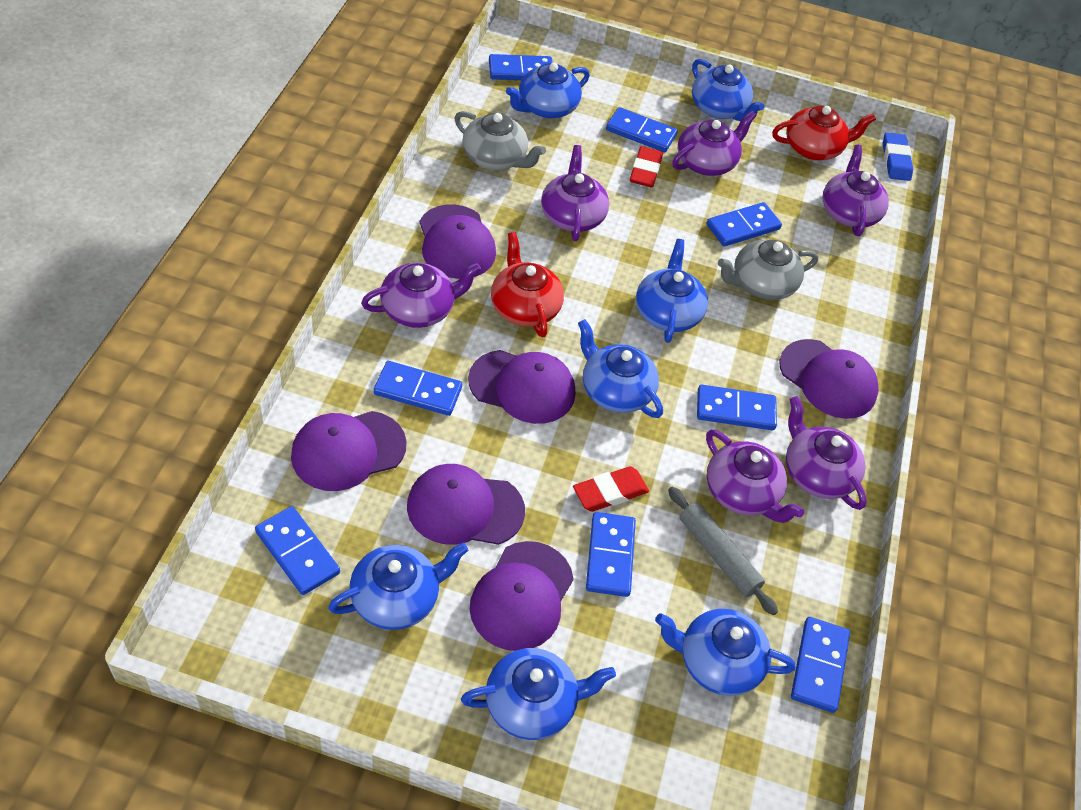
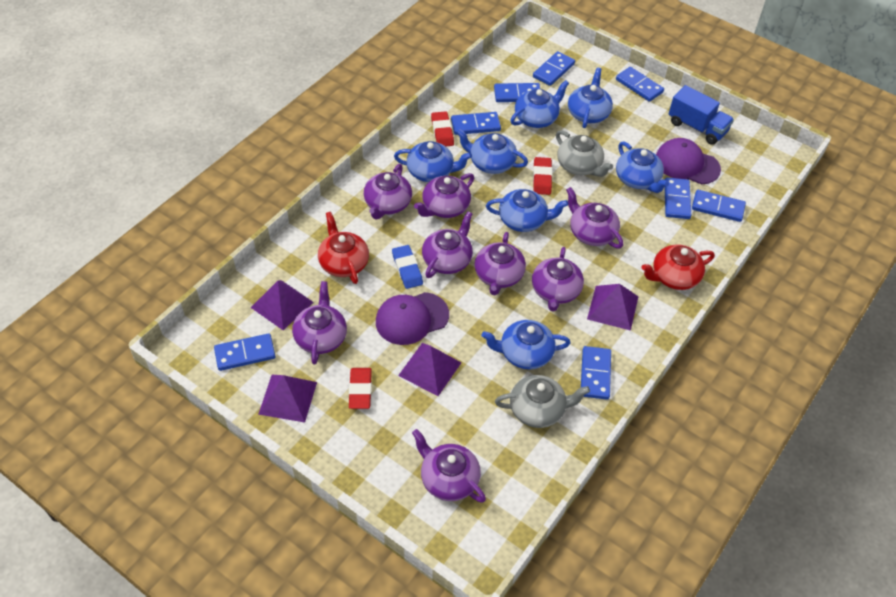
blue truck: 0 -> 1
grey rolling pin: 1 -> 0
purple cap: 6 -> 2
purple pyramid: 0 -> 4
purple teapot: 6 -> 8
red eraser: 2 -> 3

